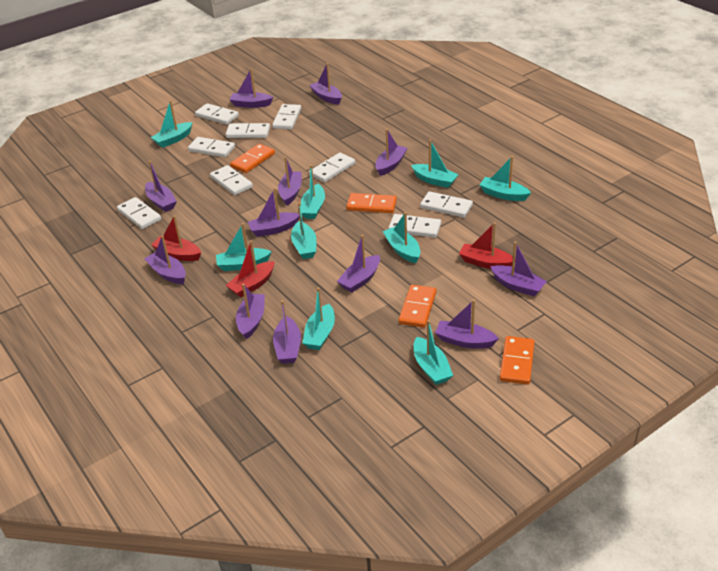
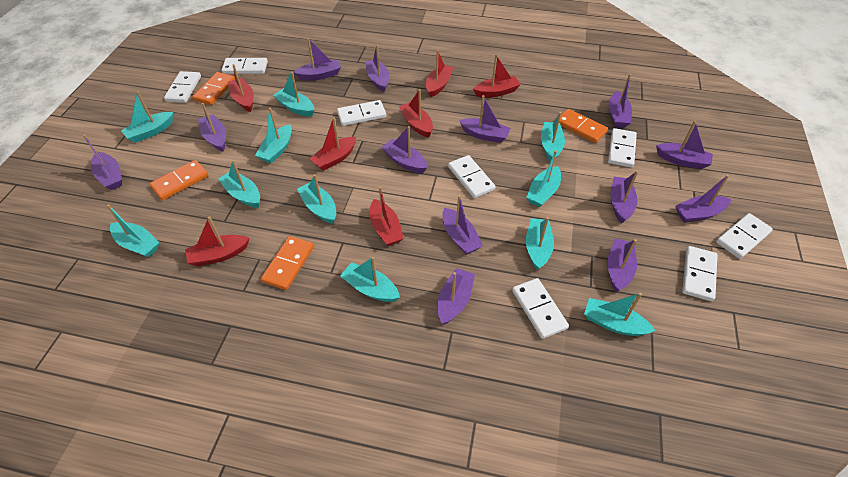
purple boat: 12 -> 13
red boat: 3 -> 7
turquoise boat: 9 -> 11
white domino: 9 -> 8

